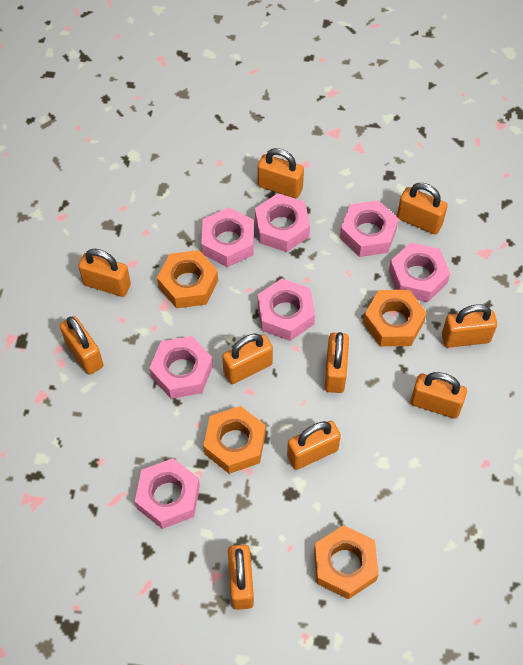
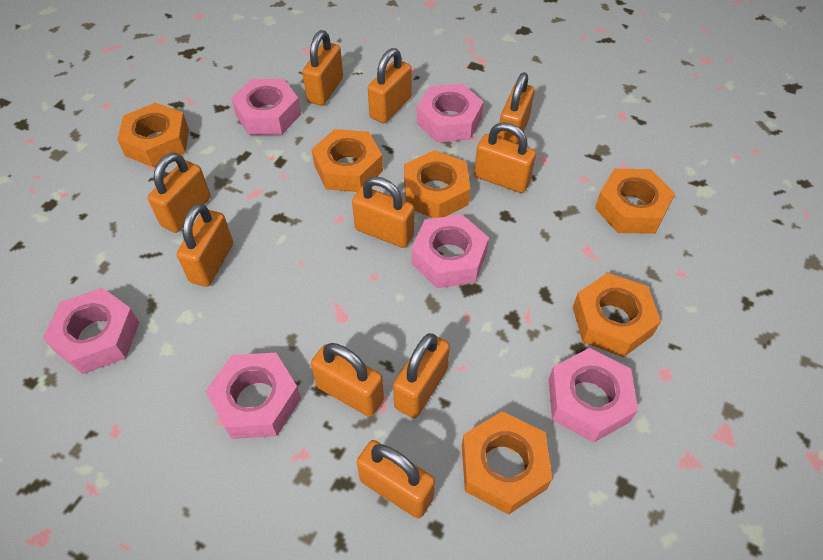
orange nut: 4 -> 6
pink nut: 7 -> 6

